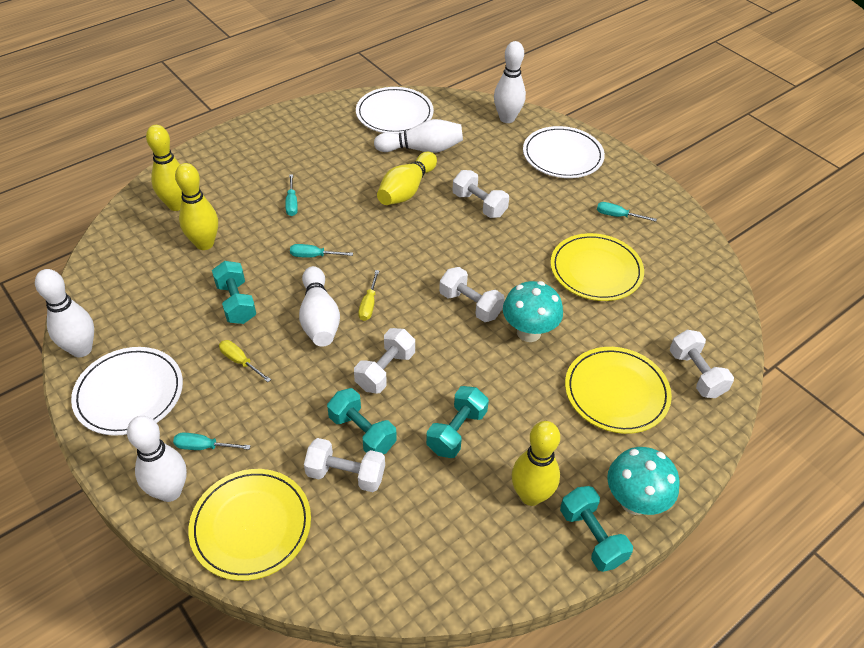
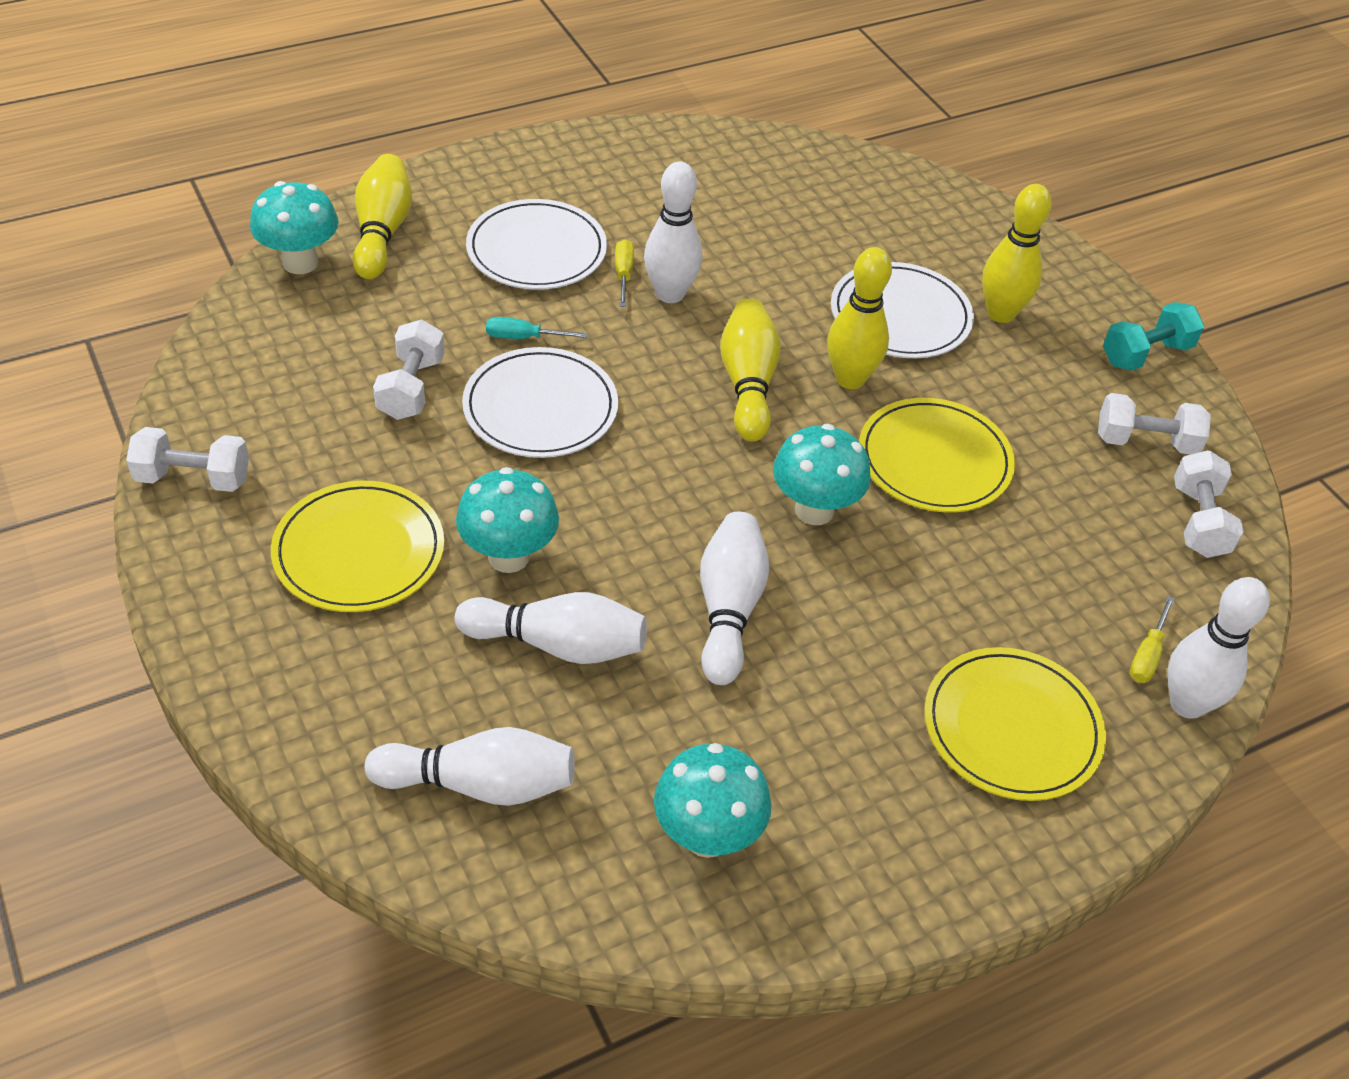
turquoise dumbbell: 4 -> 1
turquoise mushroom: 2 -> 4
turquoise screwdriver: 4 -> 1
white dumbbell: 5 -> 4

